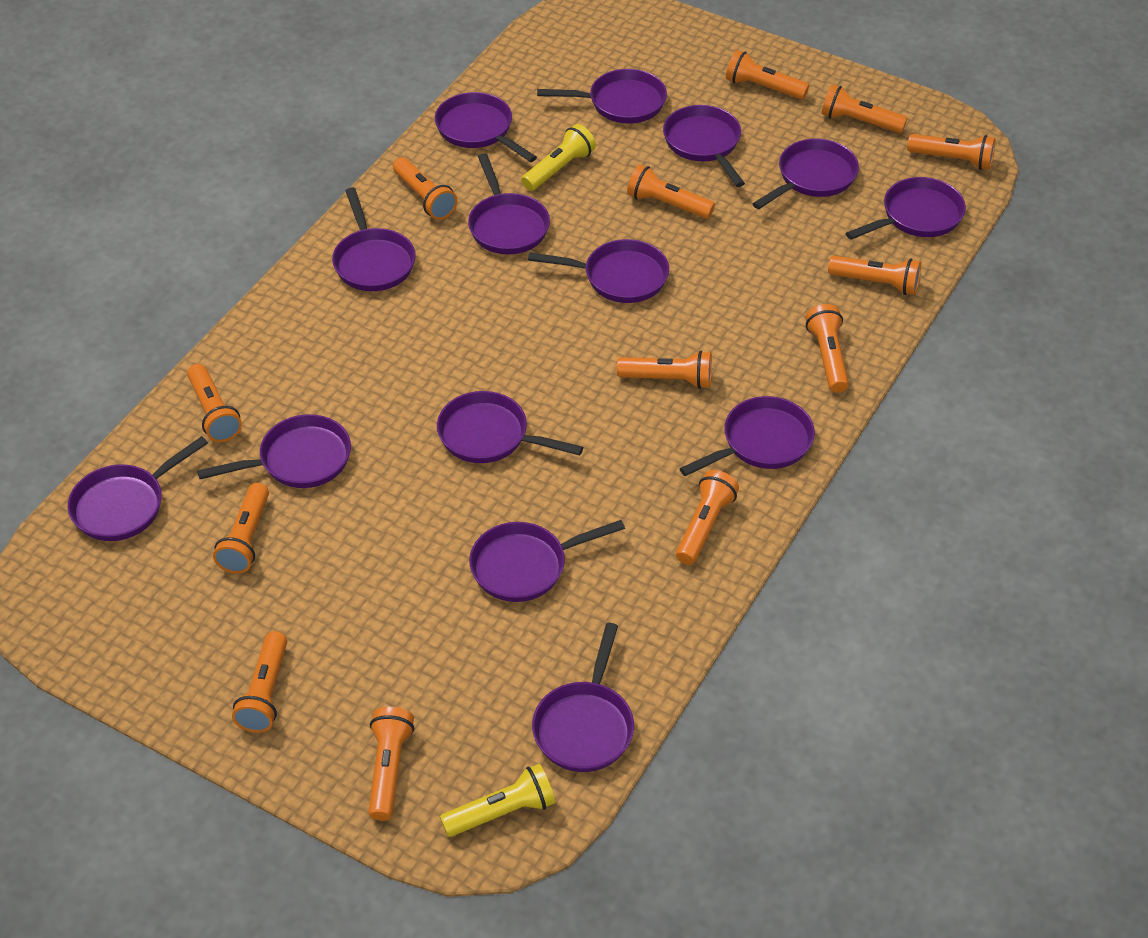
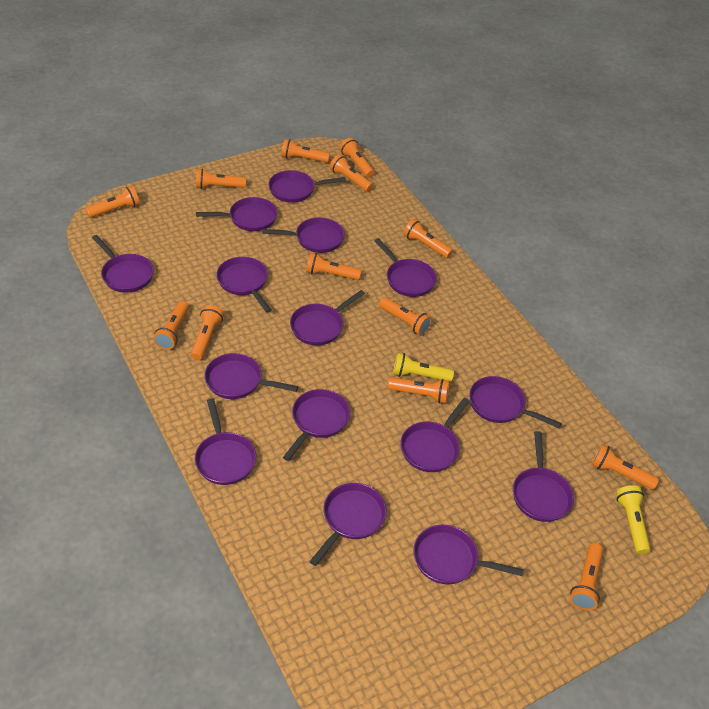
purple pan: 14 -> 15

